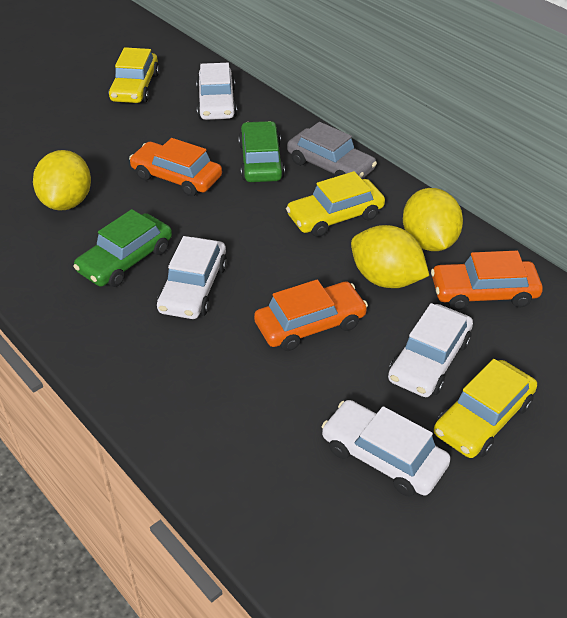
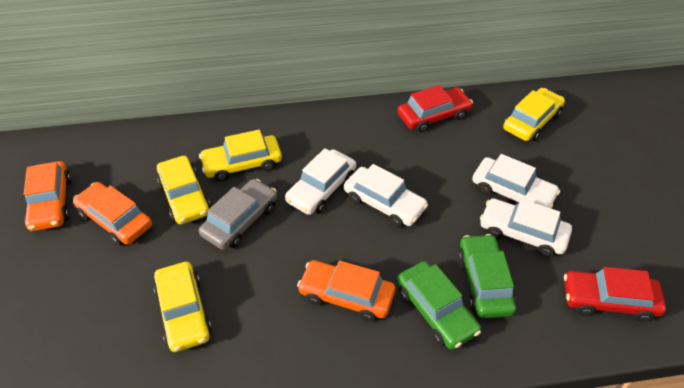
red car: 0 -> 2
yellow car: 3 -> 4
yellow lemon: 3 -> 0

